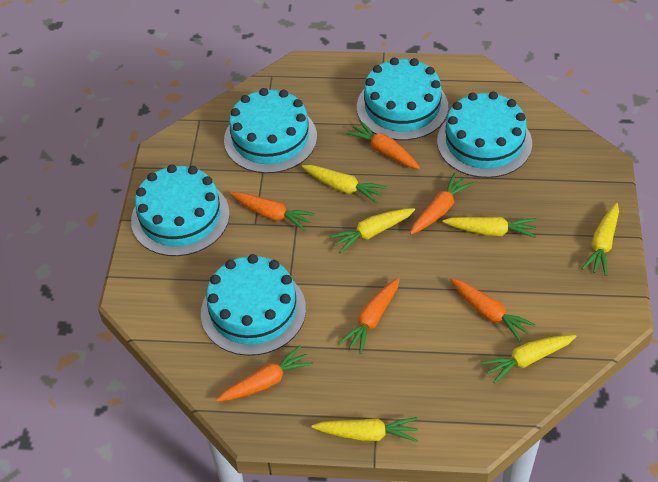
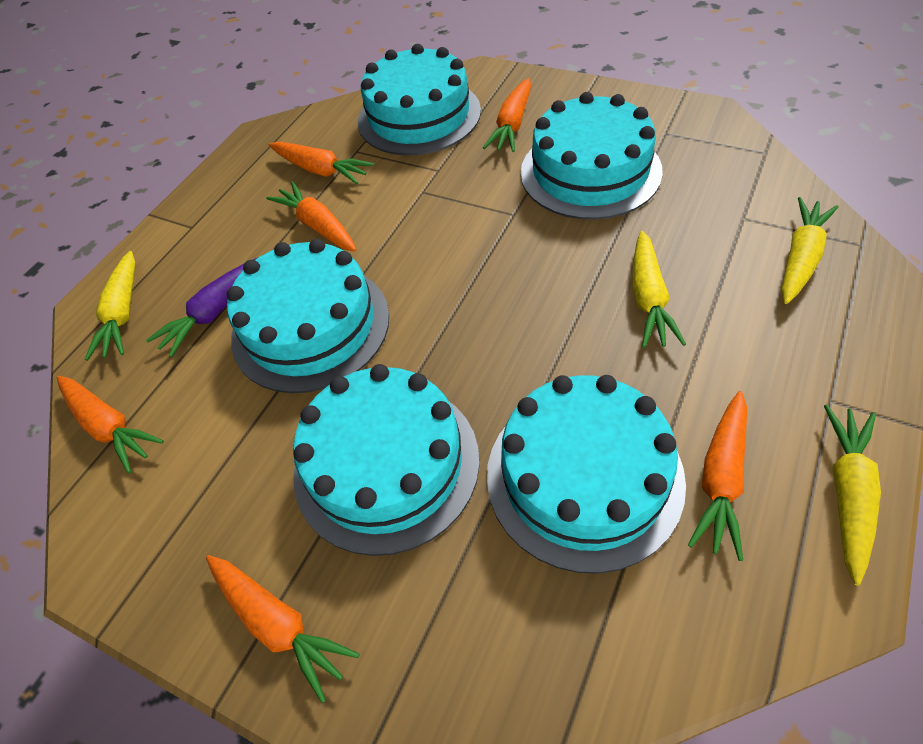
purple carrot: 0 -> 1
yellow carrot: 6 -> 4

